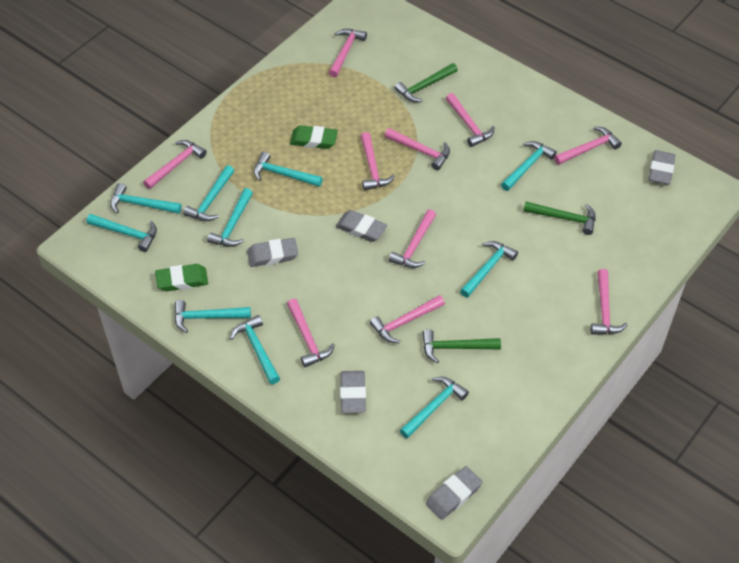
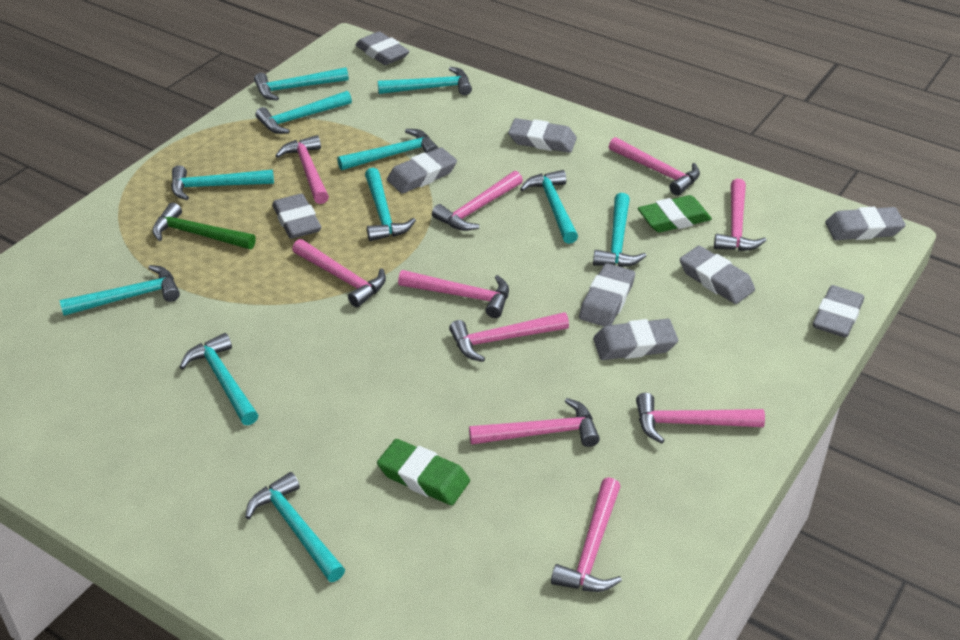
green hammer: 3 -> 1
grey eraser: 5 -> 9
turquoise hammer: 10 -> 11

